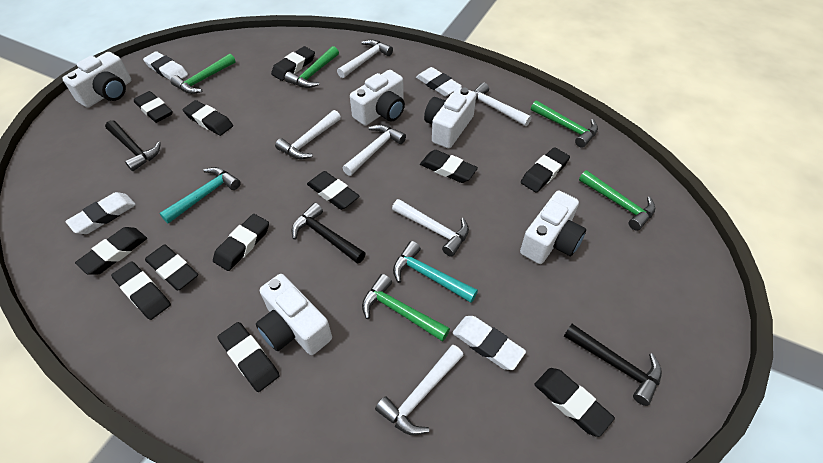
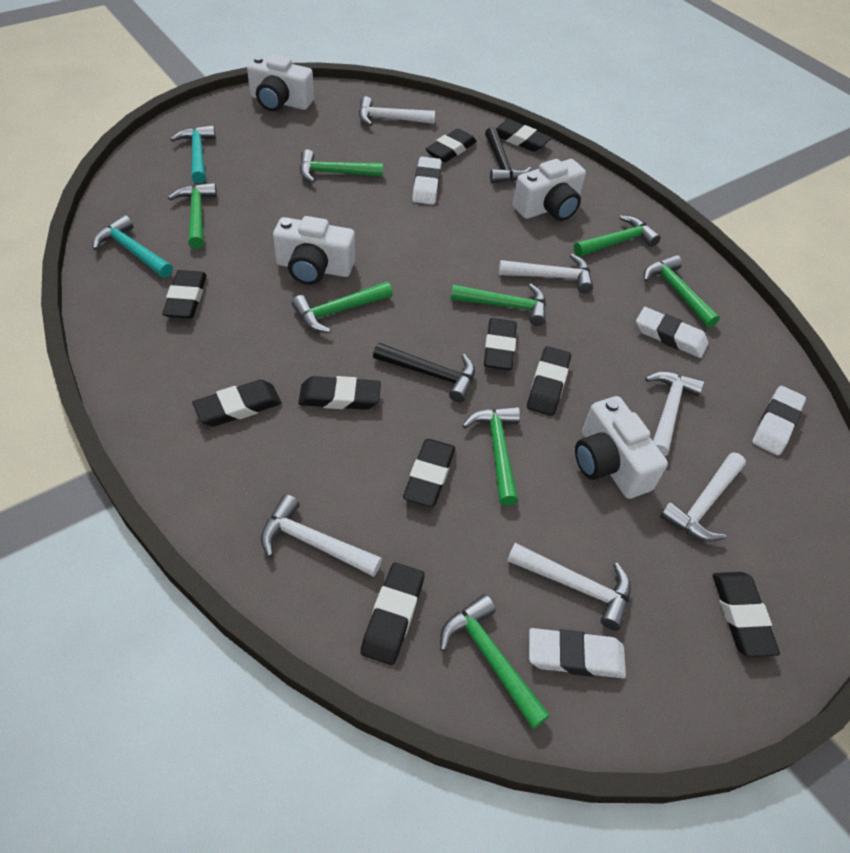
black eraser: 12 -> 10
black hammer: 3 -> 2
green hammer: 5 -> 8
white camera: 5 -> 4

